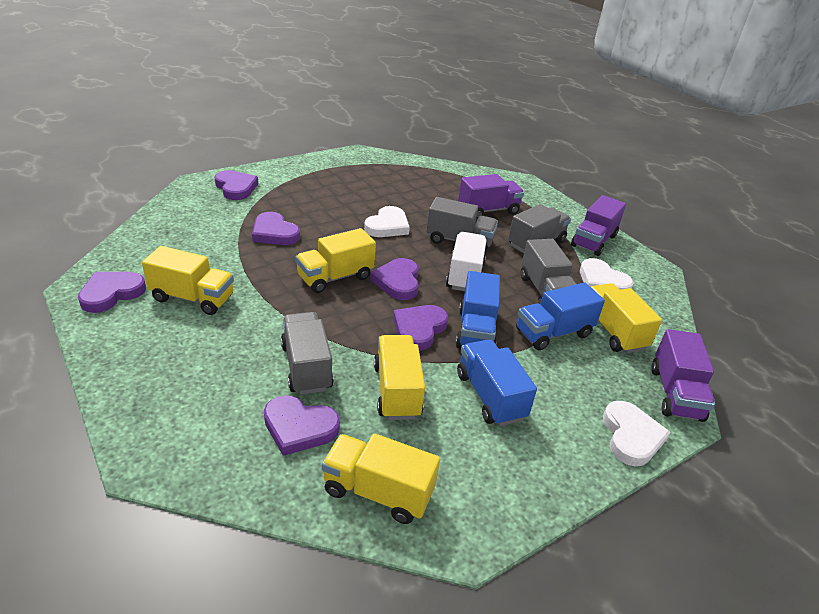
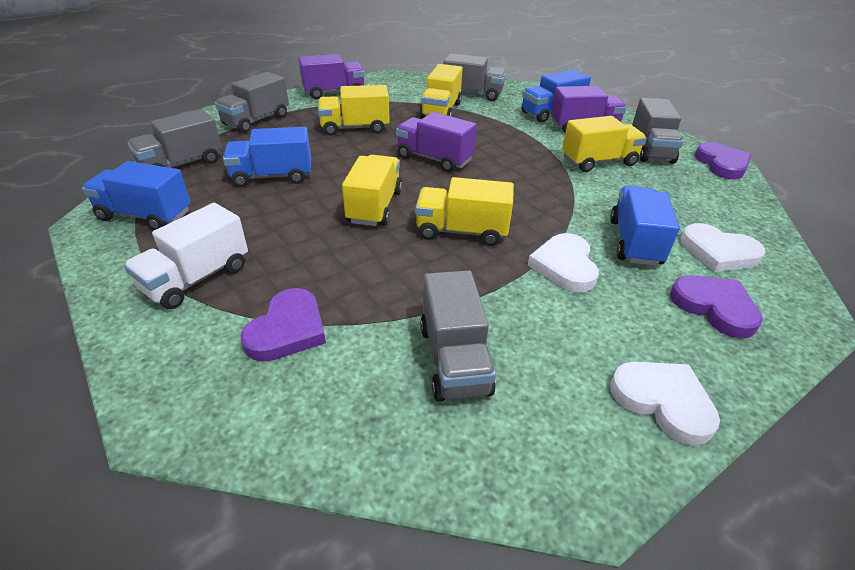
blue truck: 3 -> 4
grey truck: 4 -> 5
purple heart: 6 -> 3

